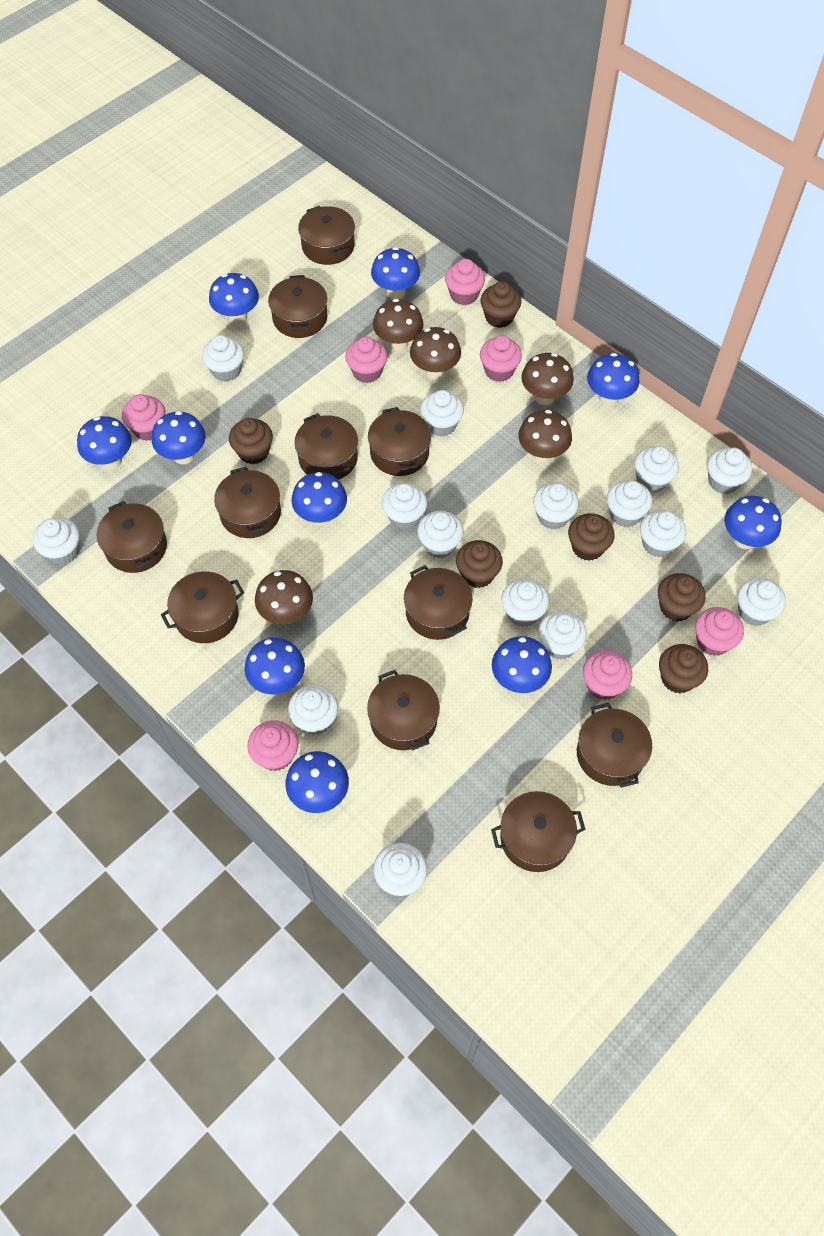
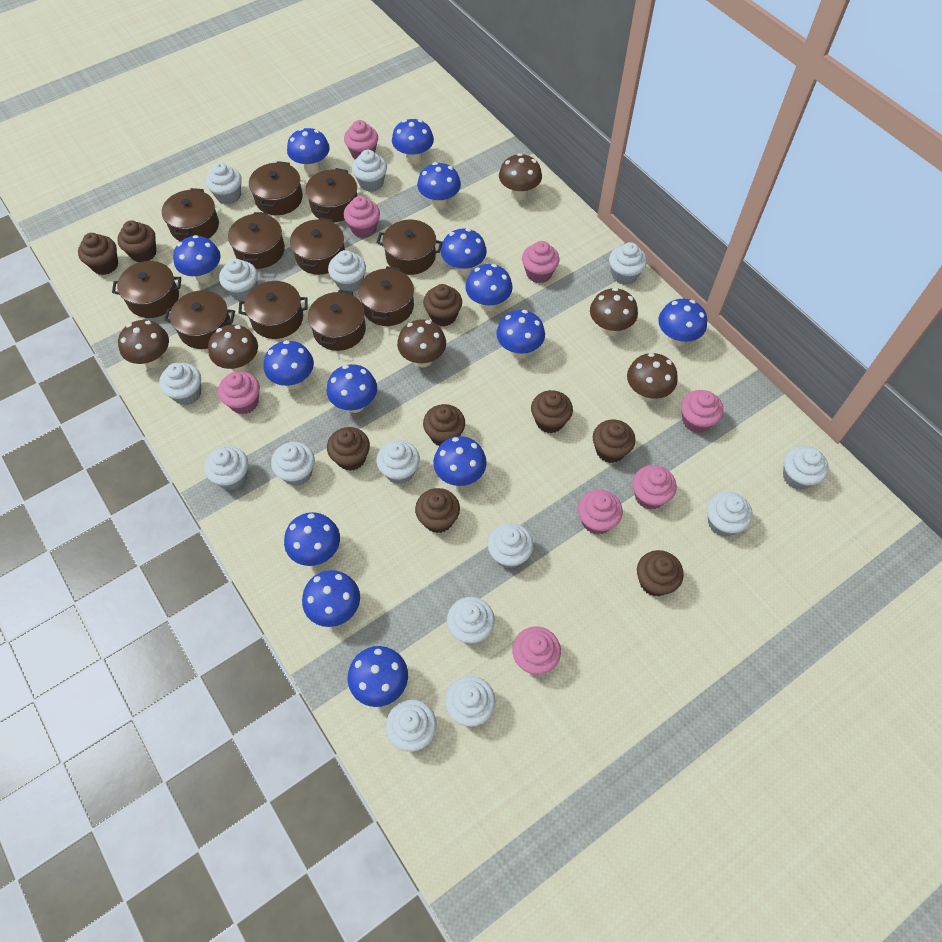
blue mushroom: 10 -> 14
brown cupcake: 6 -> 9
brown mushroom: 5 -> 6
pink cupcake: 7 -> 8

